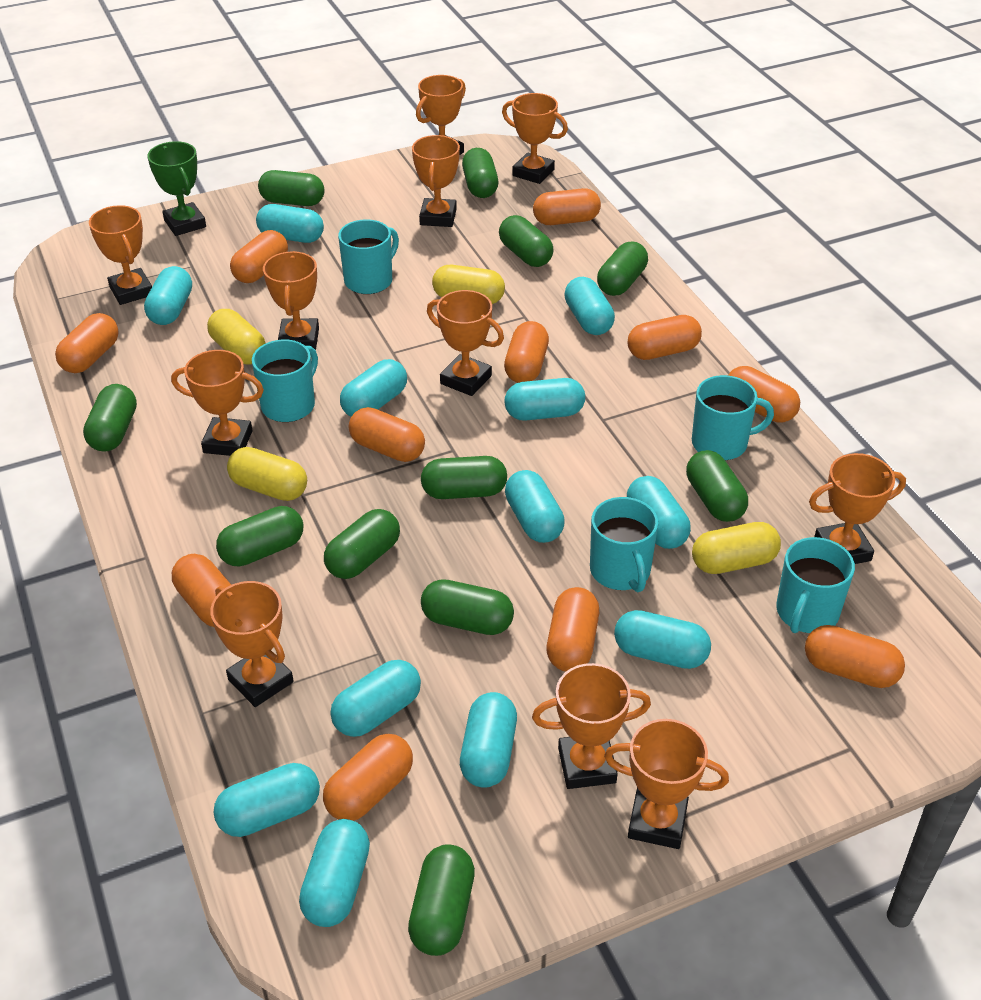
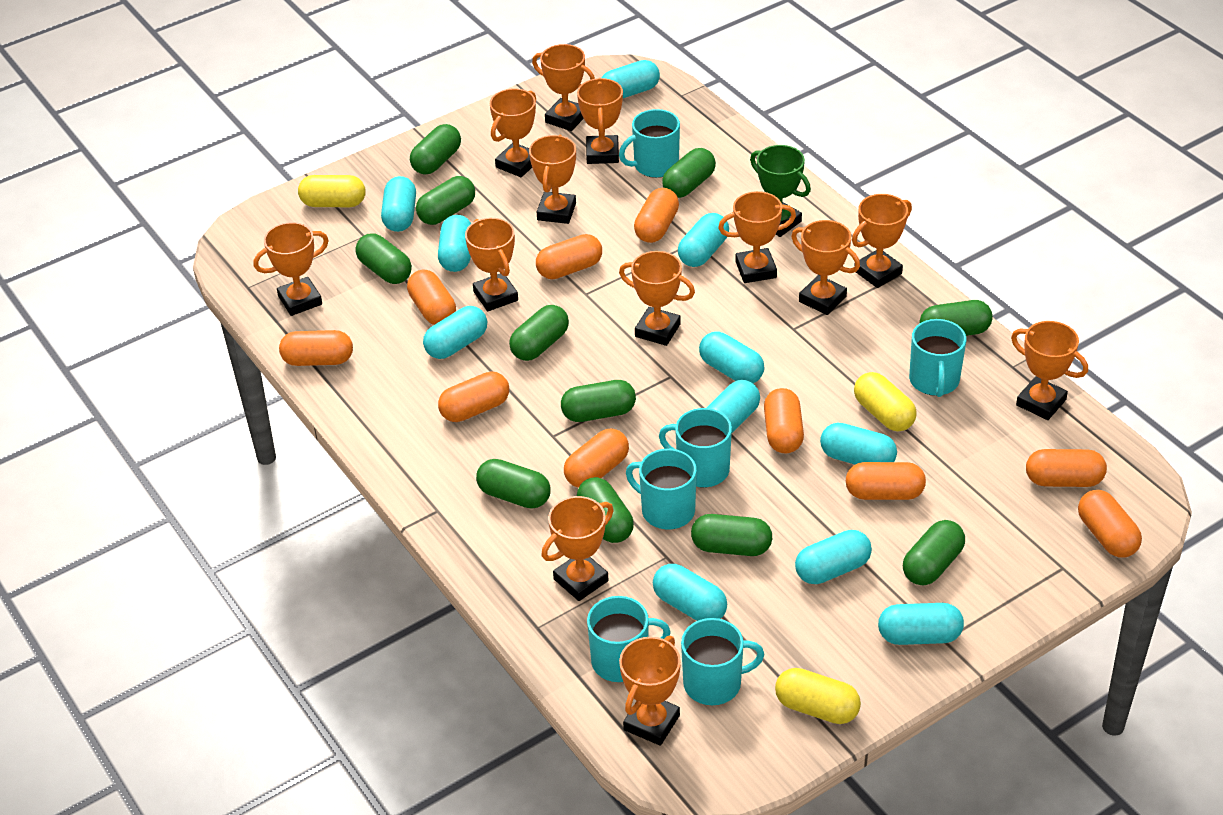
orange capsule: 11 -> 10
orange trophy: 11 -> 13
turquoise capsule: 12 -> 11
turquoise mug: 5 -> 6
yellow capsule: 4 -> 3

